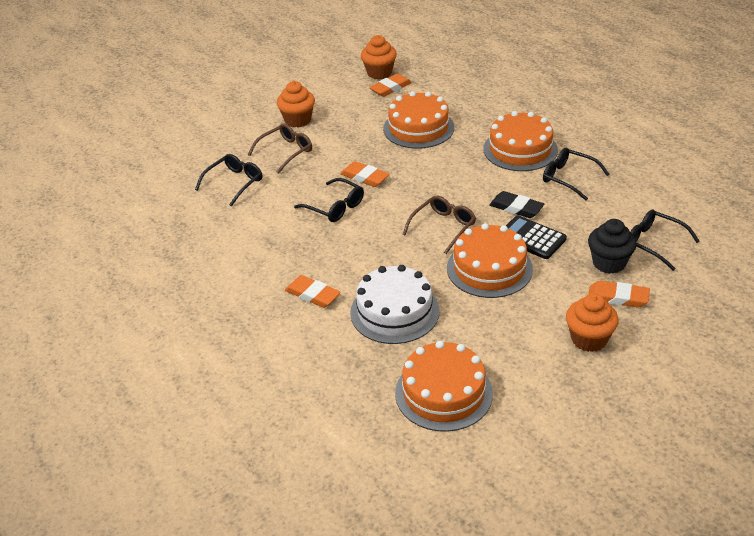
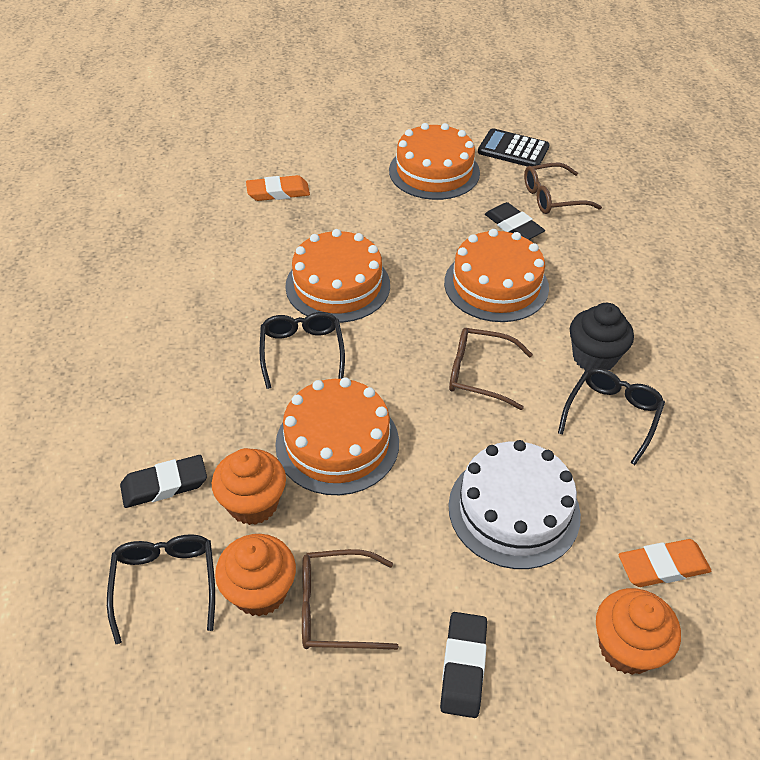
black eraser: 1 -> 3
black glasses: 4 -> 3
brown glasses: 2 -> 3
orange eraser: 4 -> 2

